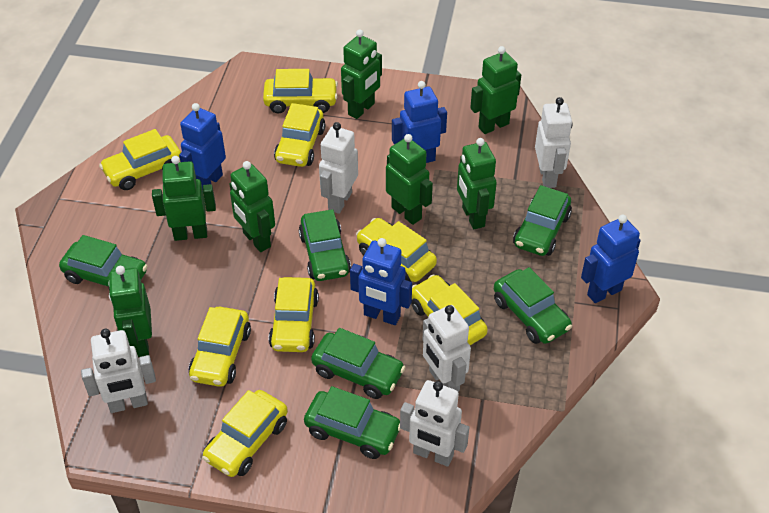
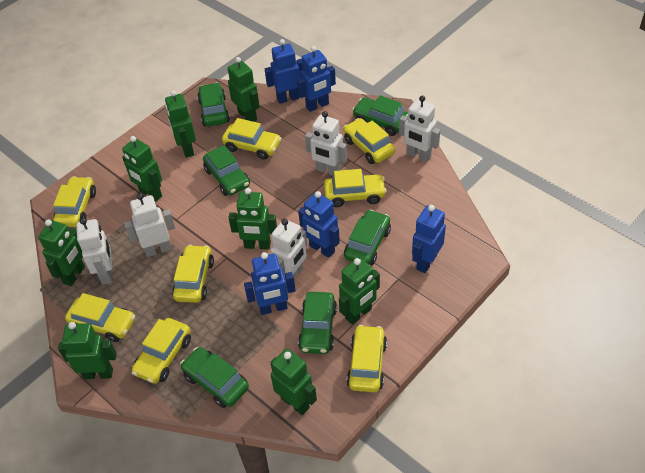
blue robot: 4 -> 5
green robot: 7 -> 8

